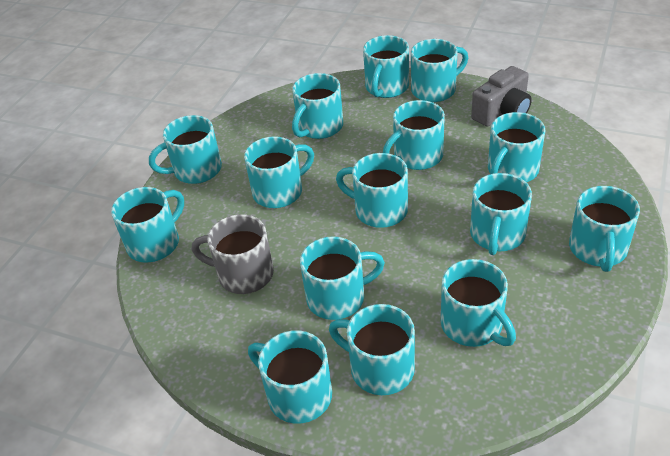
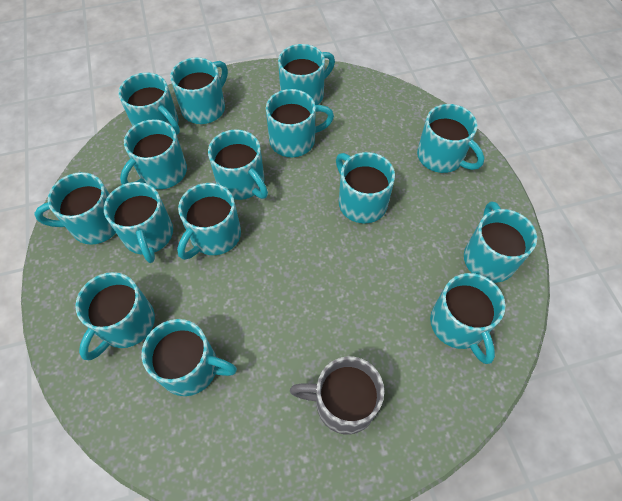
grey camera: 1 -> 0

